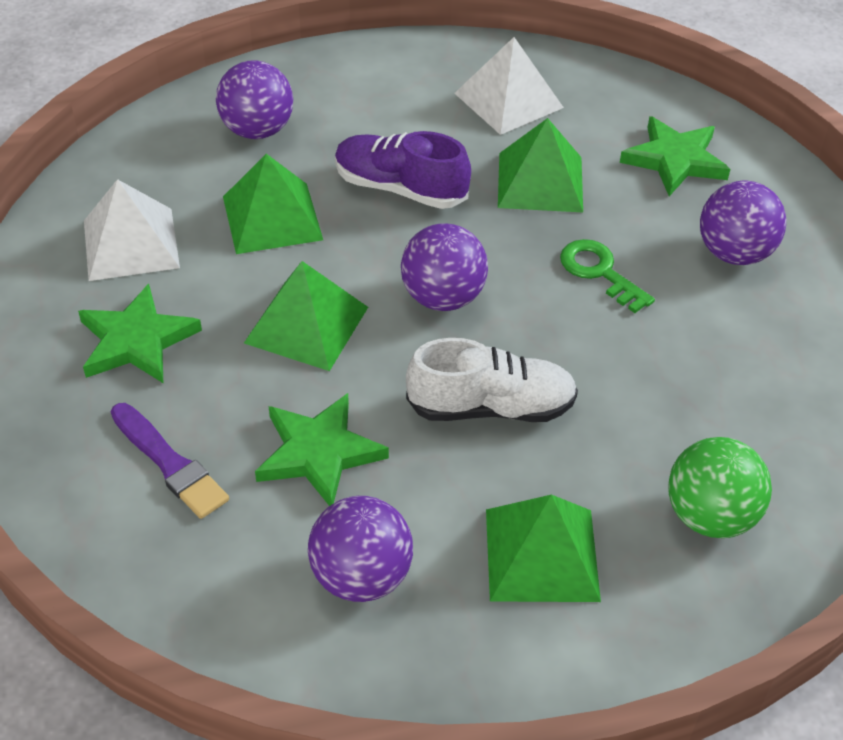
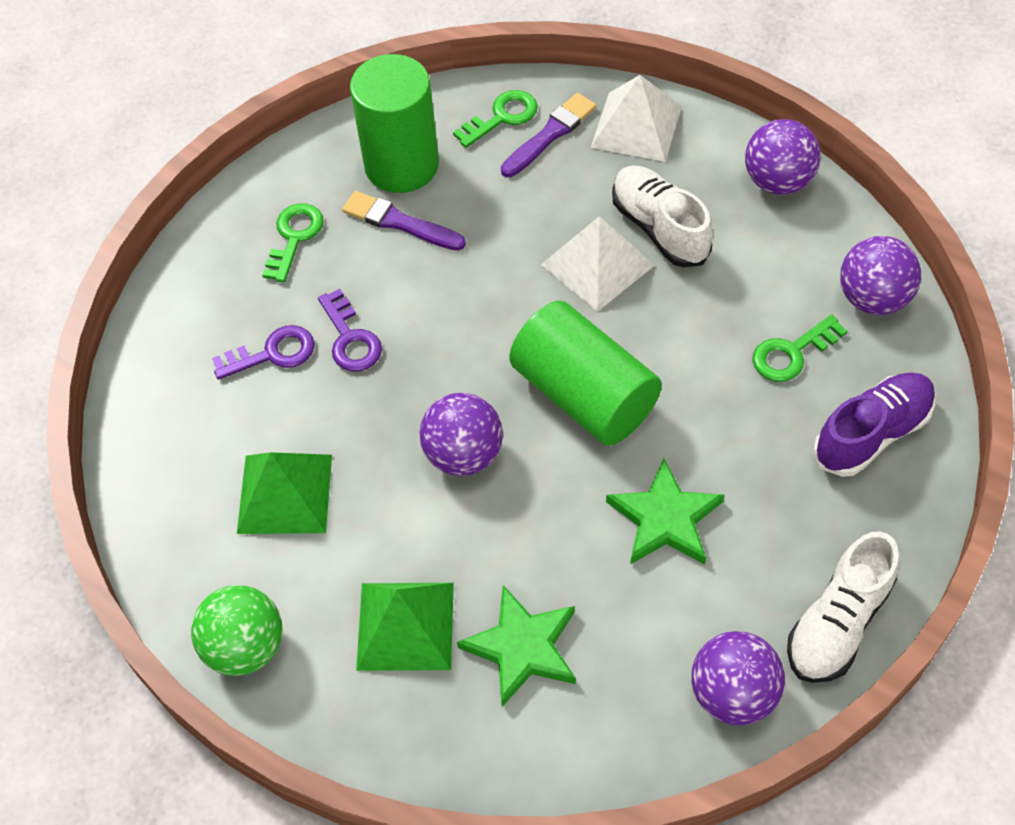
green cylinder: 0 -> 2
green key: 1 -> 3
green pyramid: 4 -> 2
green star: 3 -> 2
purple brush: 1 -> 2
purple key: 0 -> 2
white shoe: 1 -> 2

